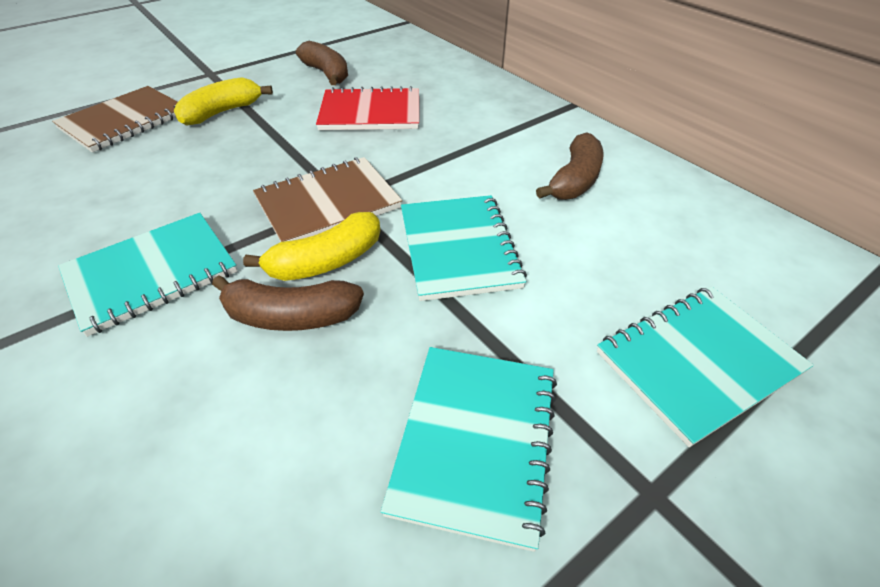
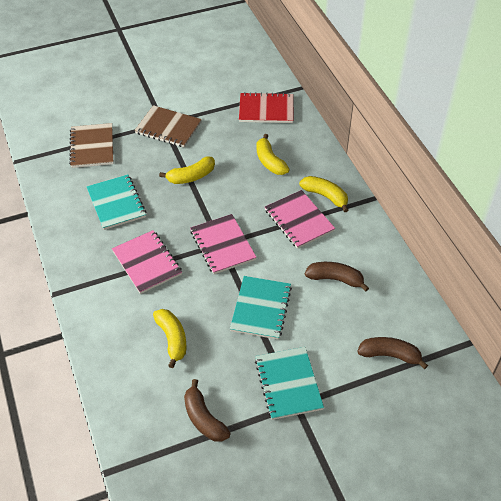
pink notebook: 0 -> 3
turquoise notebook: 4 -> 3
yellow banana: 2 -> 4

